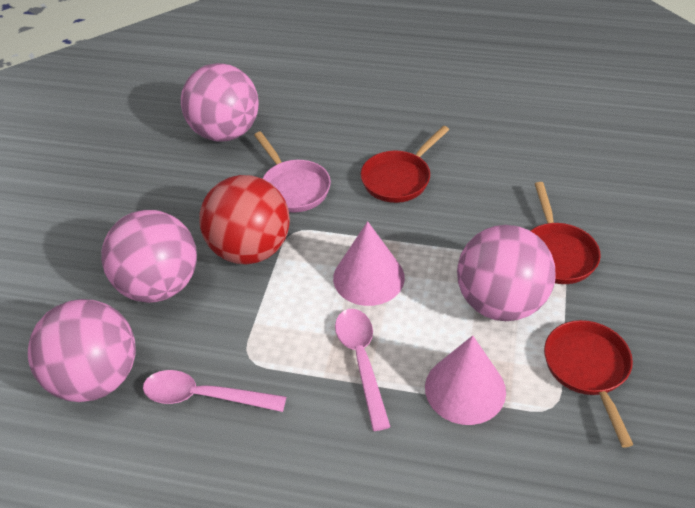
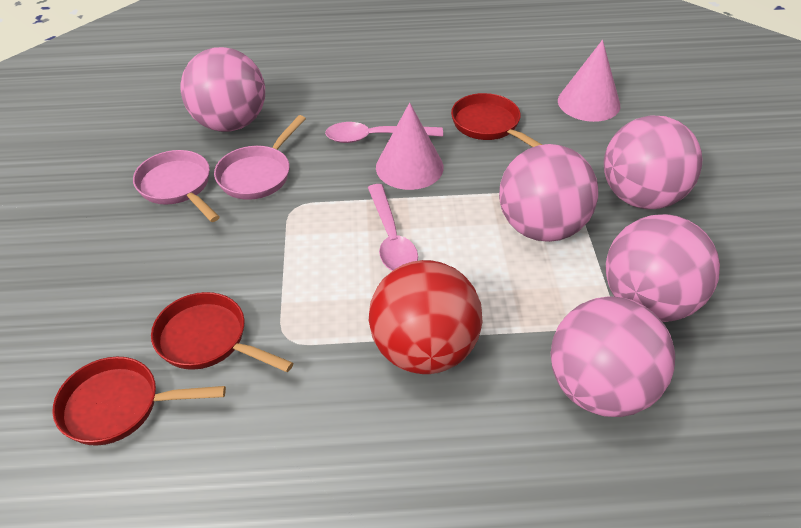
pink ball: 4 -> 5
pink pan: 1 -> 2

